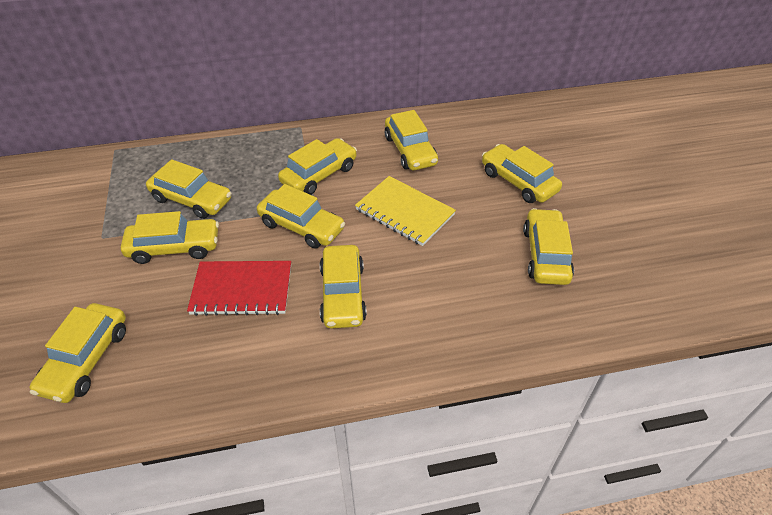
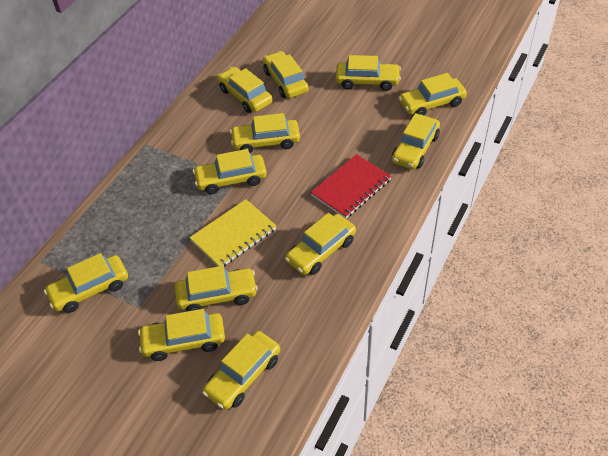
yellow car: 9 -> 12

